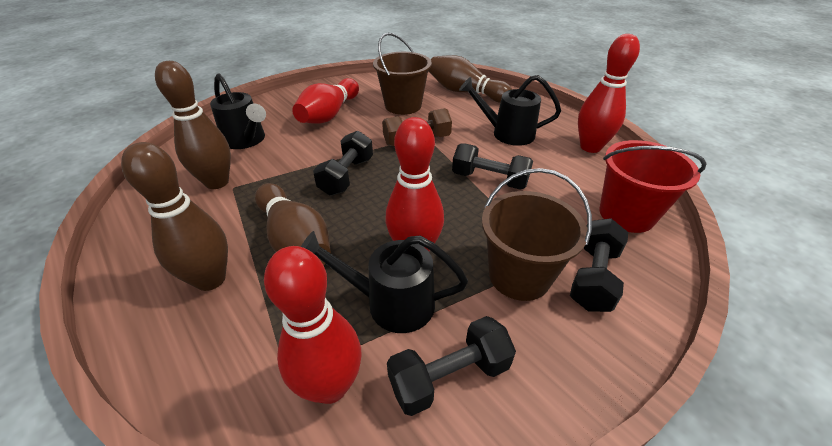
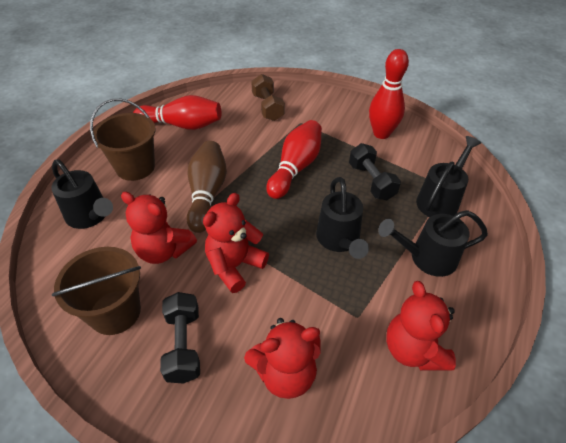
black dumbbell: 4 -> 2
black watering can: 3 -> 4
brown bowling pin: 4 -> 1
red bowling pin: 4 -> 3
red bucket: 1 -> 0
red teddy bear: 0 -> 4

